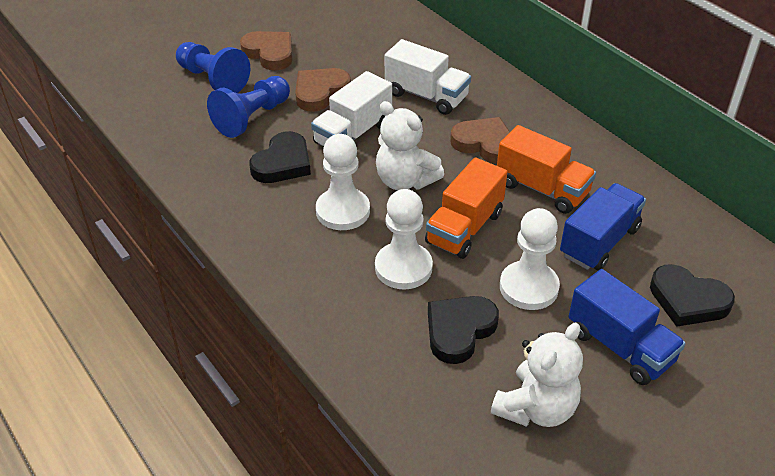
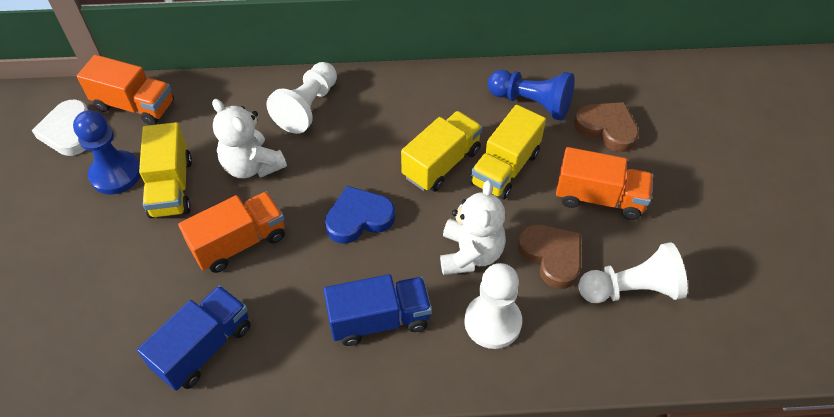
black heart: 3 -> 0
blue heart: 0 -> 1
brown heart: 3 -> 2
orange truck: 2 -> 3
white heart: 0 -> 1
white truck: 2 -> 0
yellow truck: 0 -> 3

